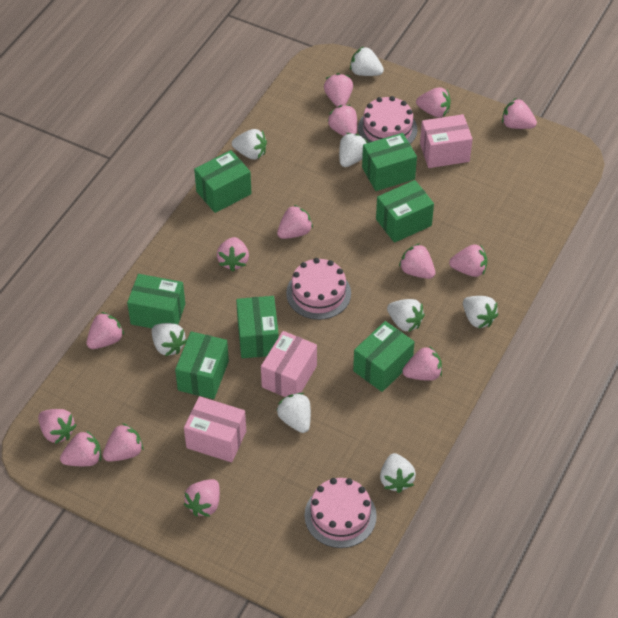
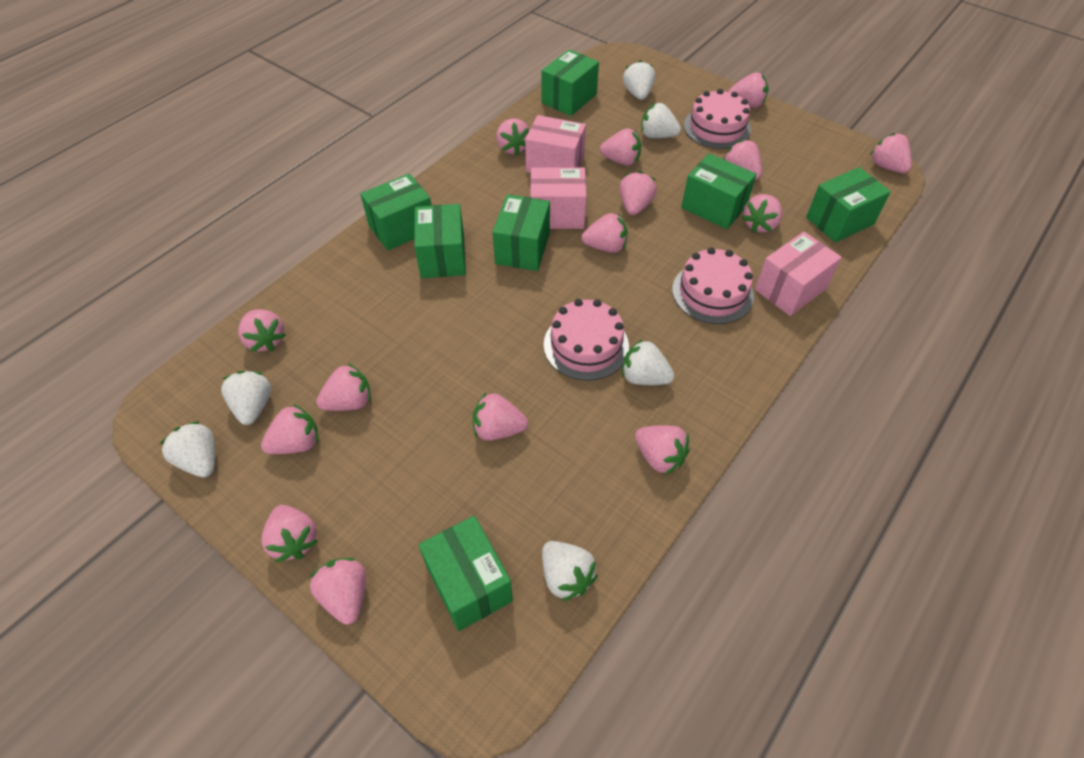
pink strawberry: 14 -> 15
white strawberry: 8 -> 6

